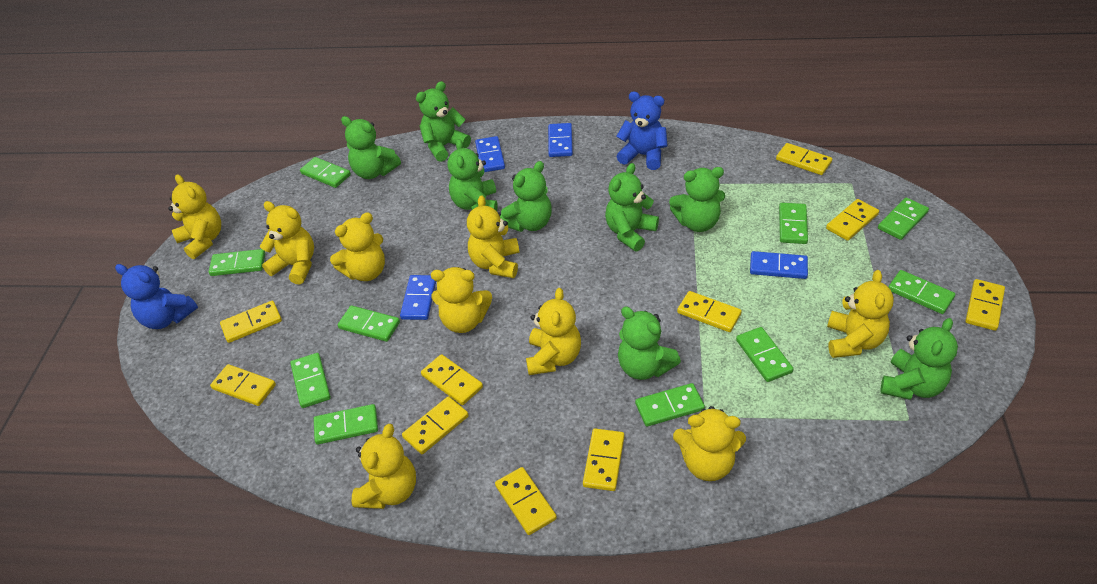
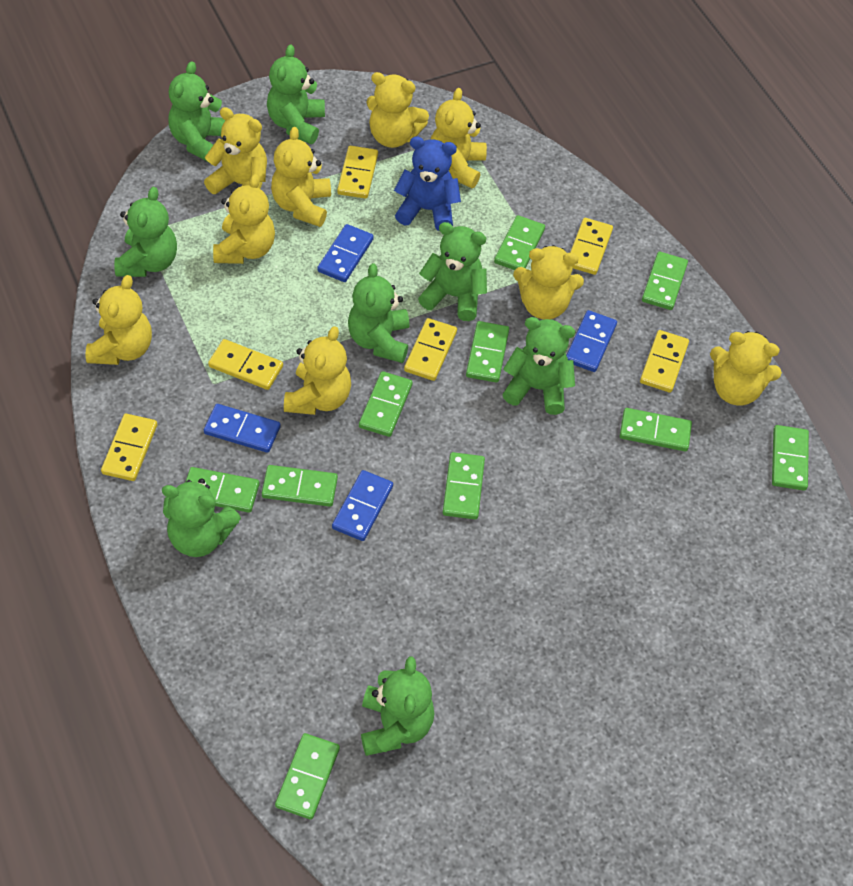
blue teddy bear: 2 -> 1
yellow domino: 10 -> 6

